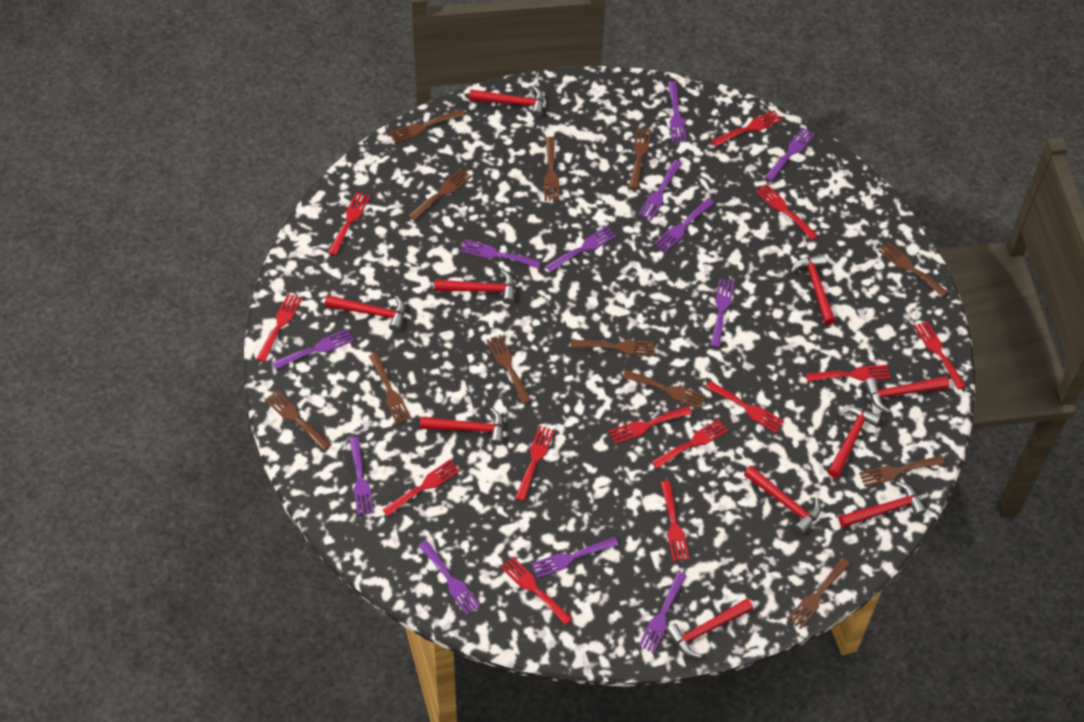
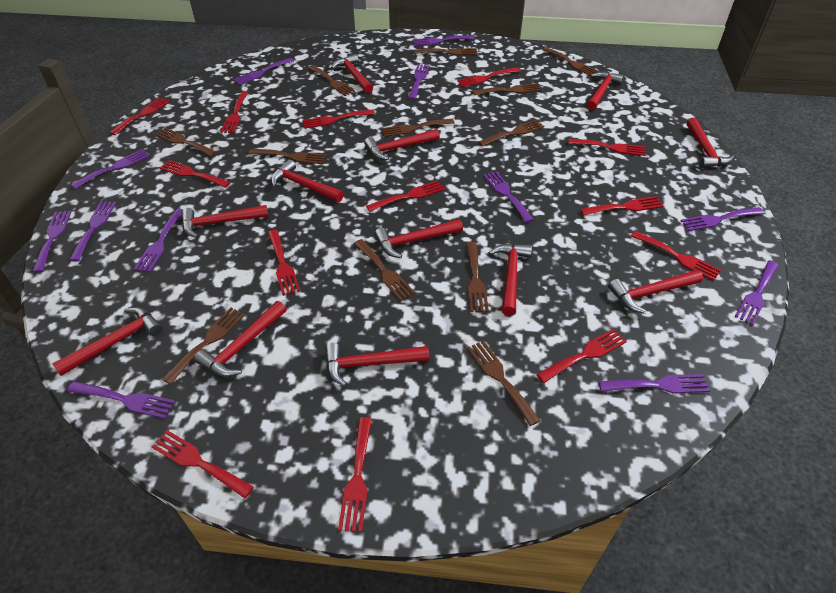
red hammer: 10 -> 12

